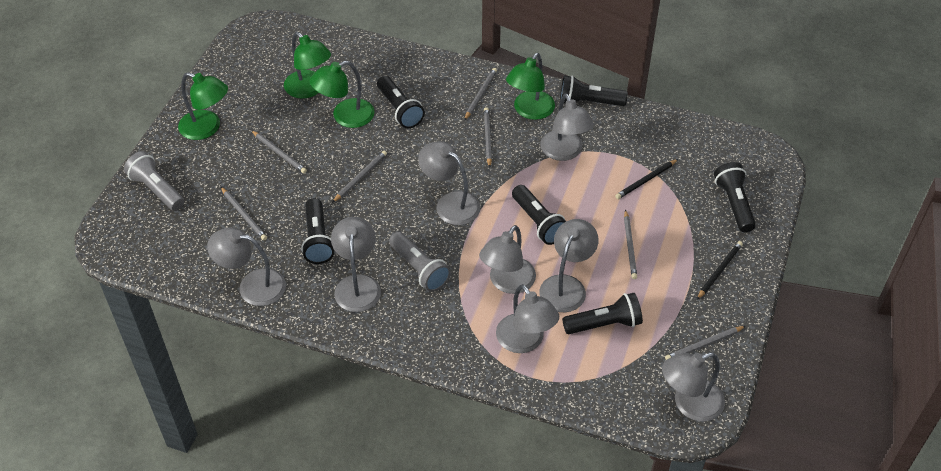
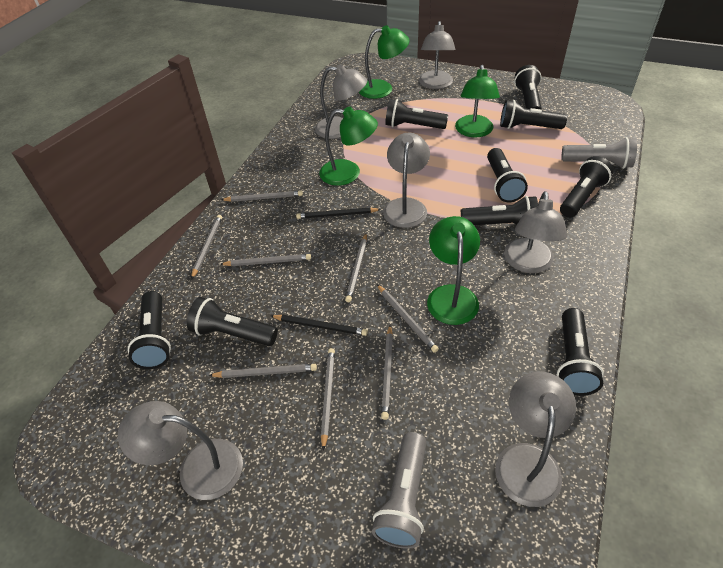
black flashlight: 6 -> 9
grey lamp: 8 -> 6
grey pencil: 7 -> 8

